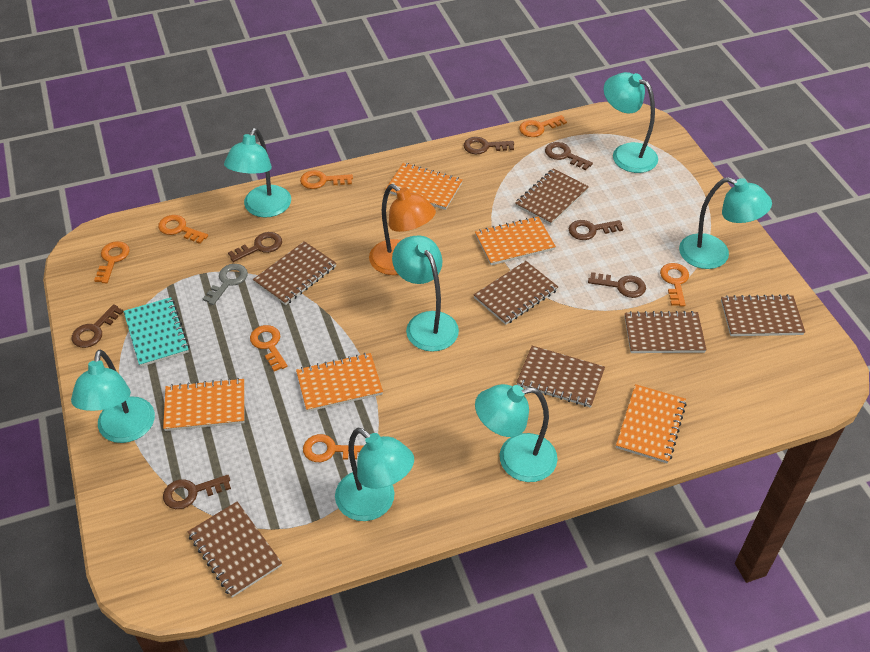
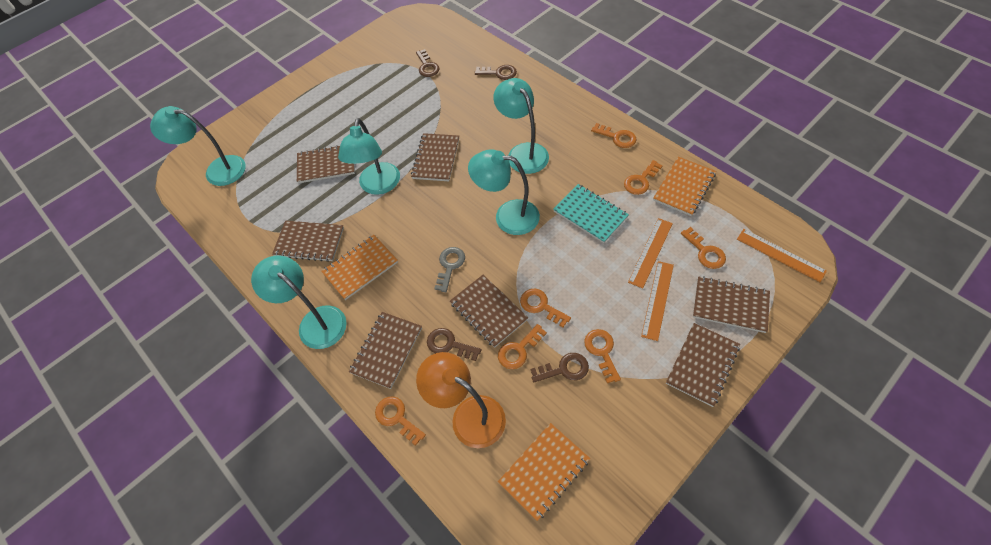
brown key: 7 -> 4
orange notebook: 5 -> 3
orange ruler: 0 -> 3
turquoise lamp: 7 -> 5

